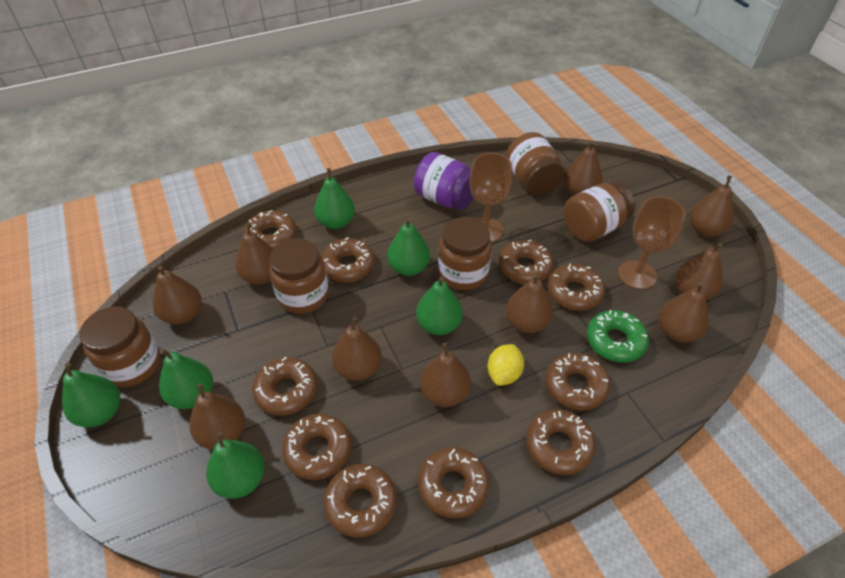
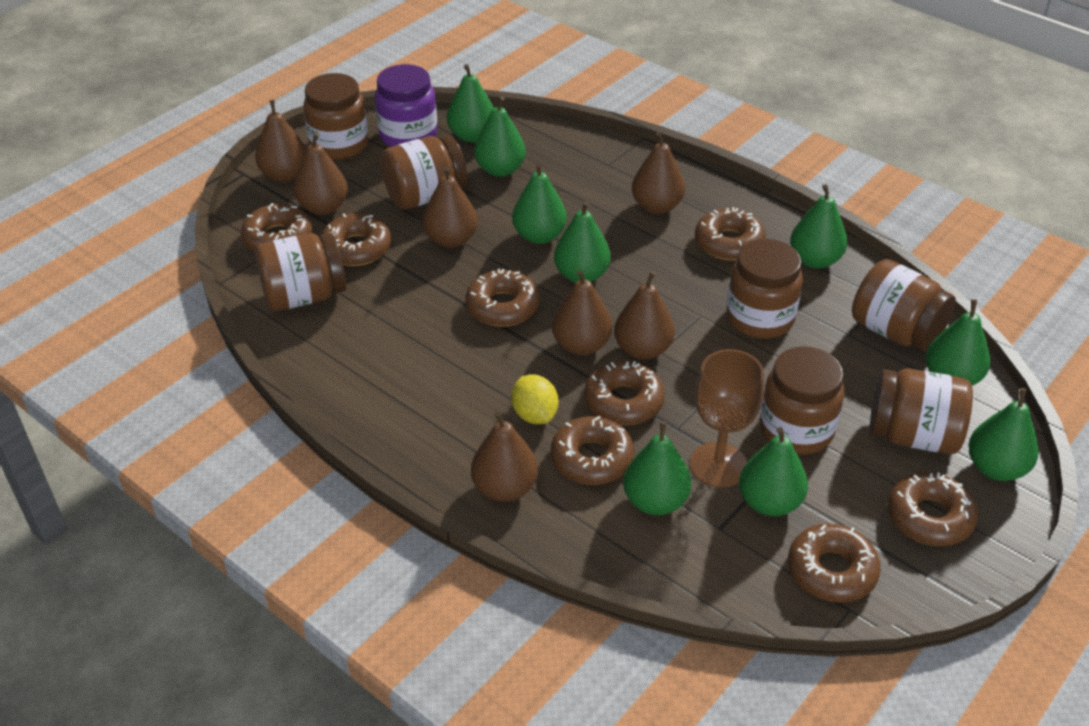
brown donut: 10 -> 8
brown goblet: 2 -> 1
brown jar: 5 -> 7
brown pear: 10 -> 7
green donut: 1 -> 0
green pear: 6 -> 9

